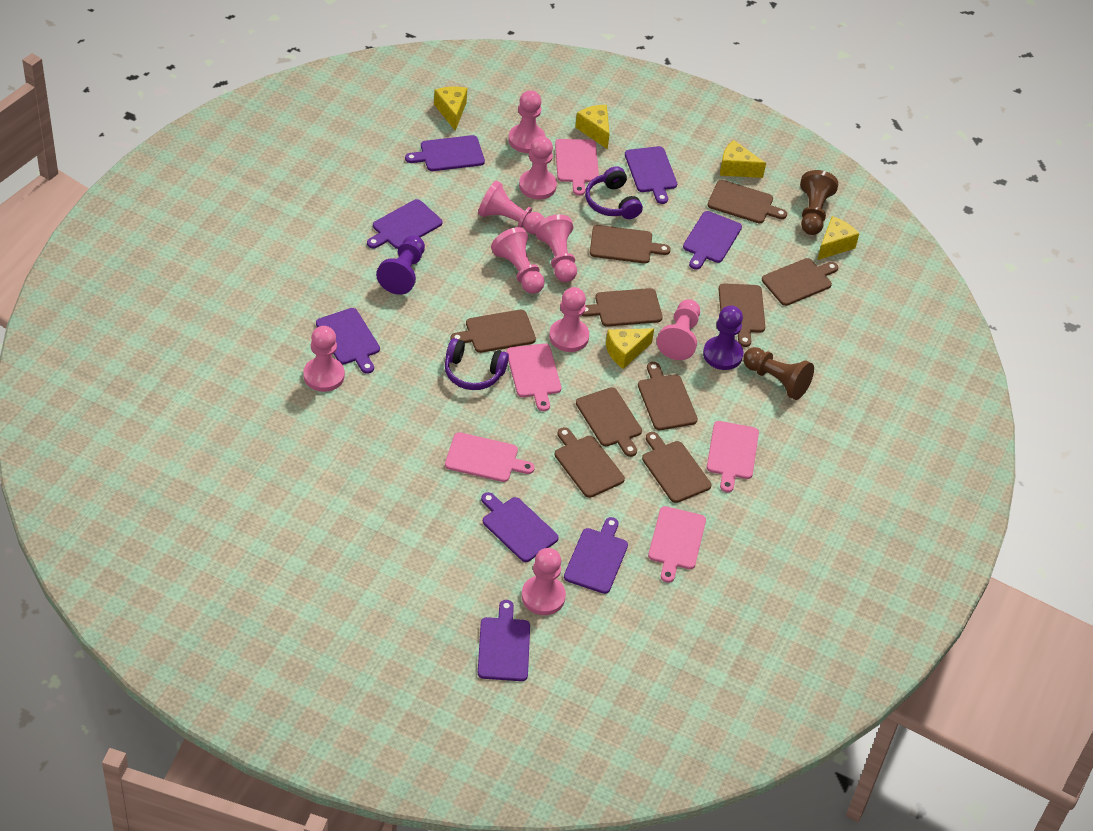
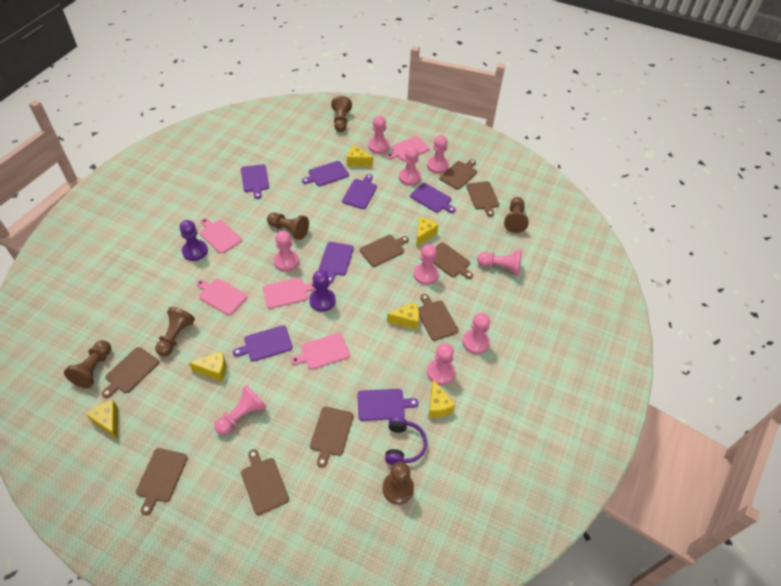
brown cutting board: 10 -> 9
brown pawn: 2 -> 6
purple cutting board: 8 -> 7
purple headphones: 2 -> 1
yellow cheese: 5 -> 6

